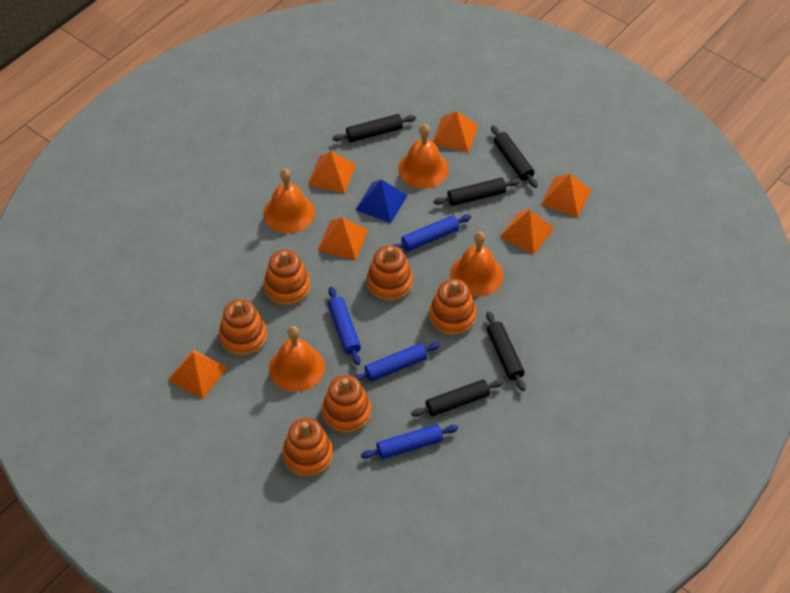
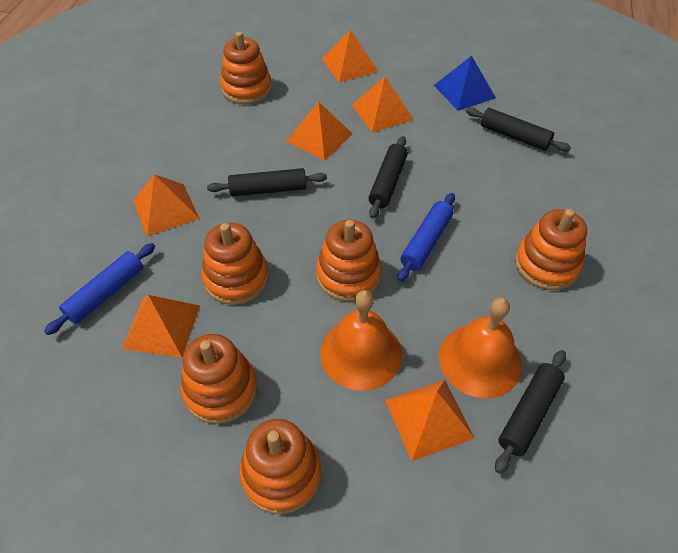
black rolling pin: 5 -> 4
blue rolling pin: 4 -> 2
orange bell: 4 -> 2

